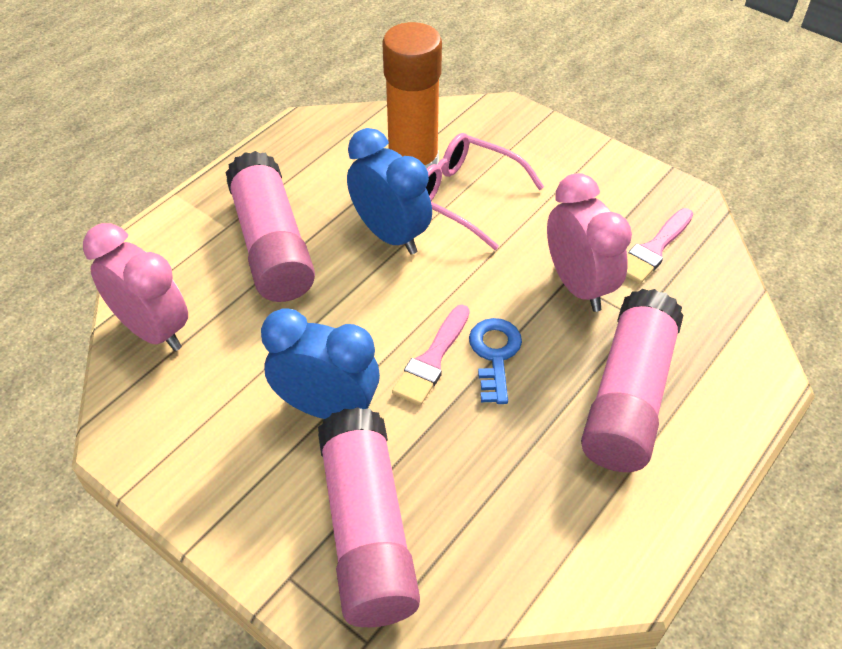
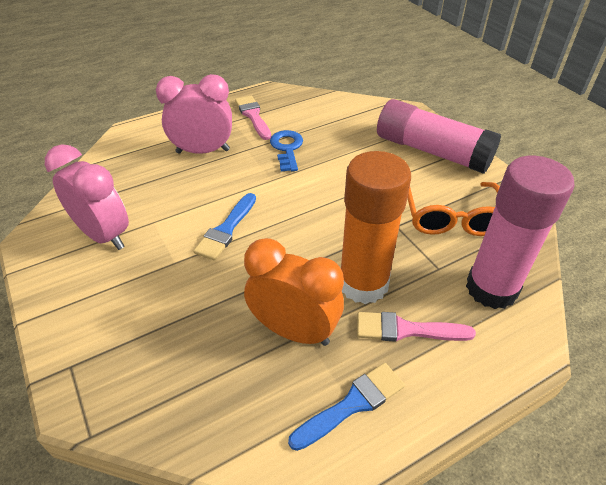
blue brush: 0 -> 2
blue clock: 2 -> 0
orange clock: 0 -> 1
orange glasses: 0 -> 1
pink glasses: 1 -> 0
pink glue stick: 3 -> 2

